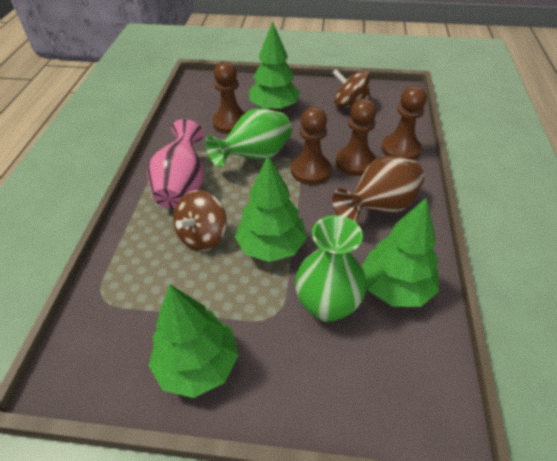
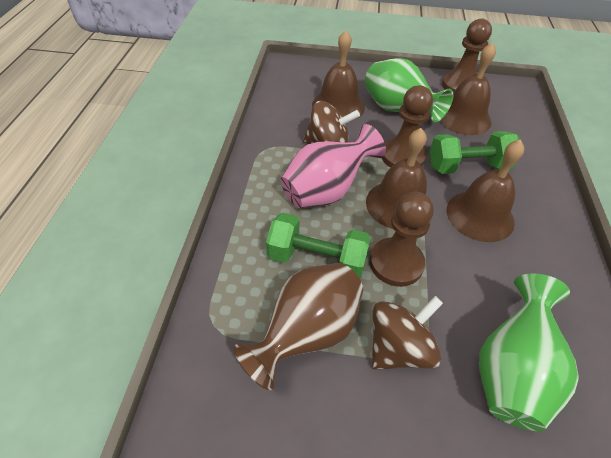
brown bell: 0 -> 4
brown pawn: 4 -> 3
green dumbbell: 0 -> 2
green tree: 4 -> 0

